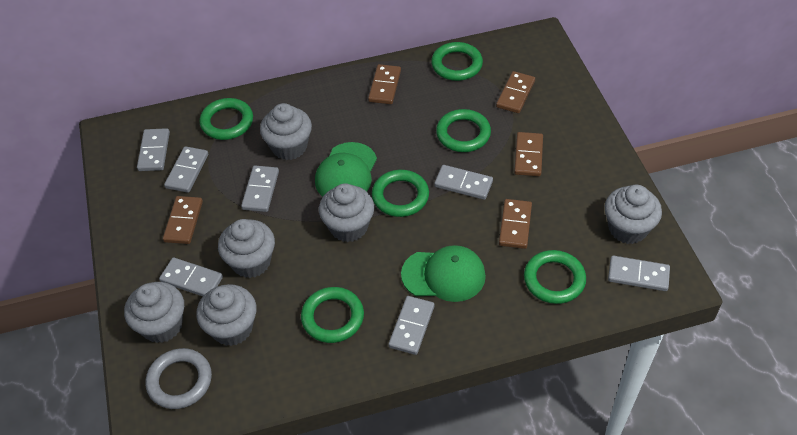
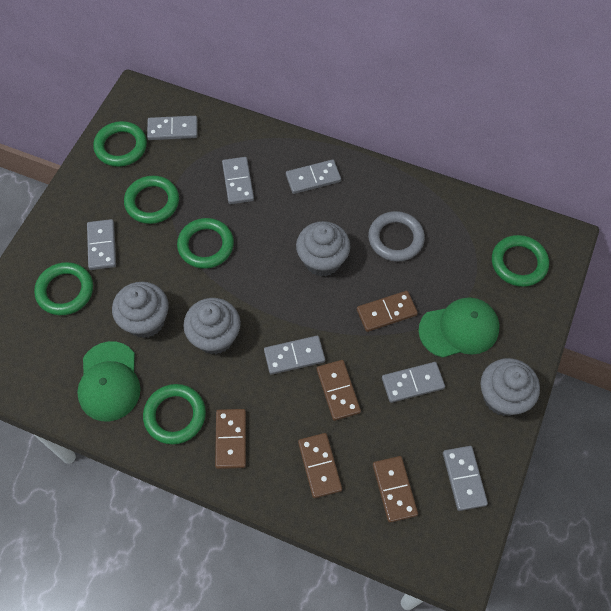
grey cupcake: 6 -> 4

